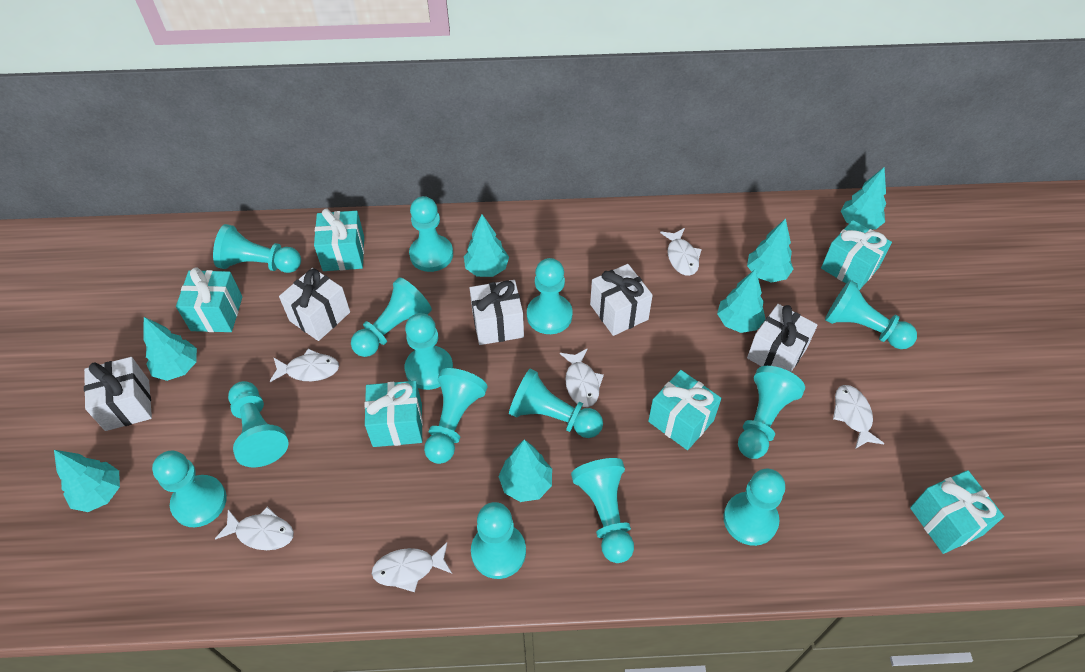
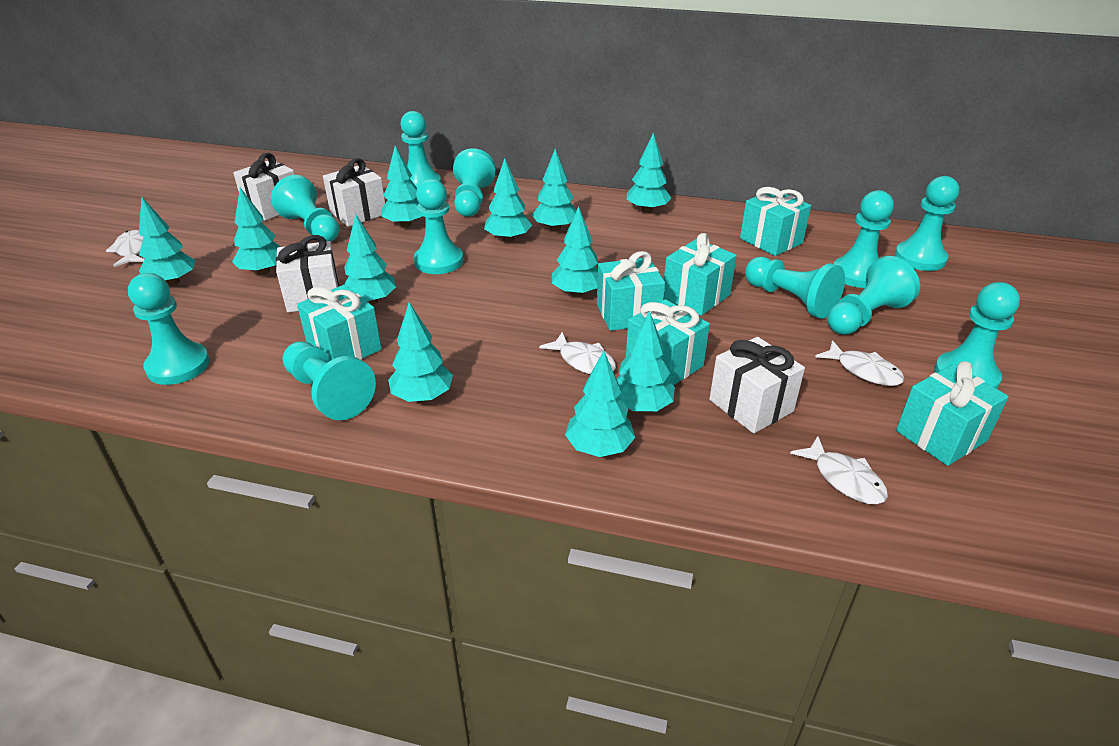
turquoise pawn: 14 -> 11
turquoise tree: 7 -> 11
white fish: 6 -> 4
white gift: 5 -> 4

